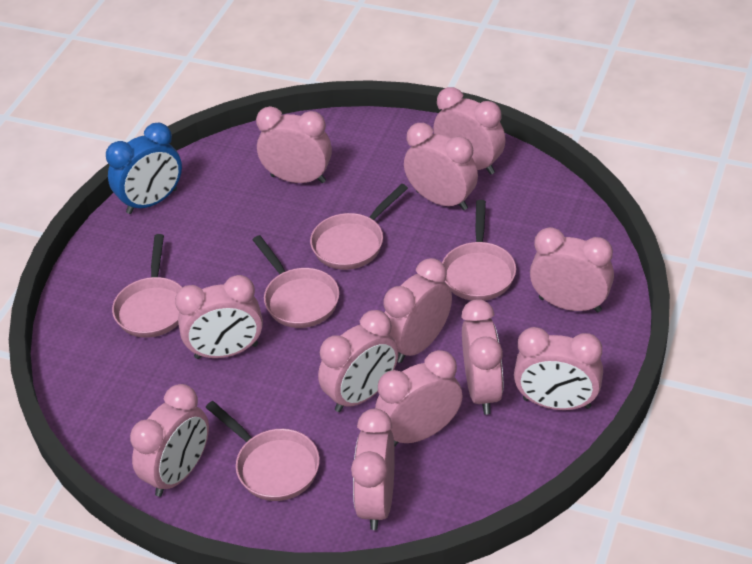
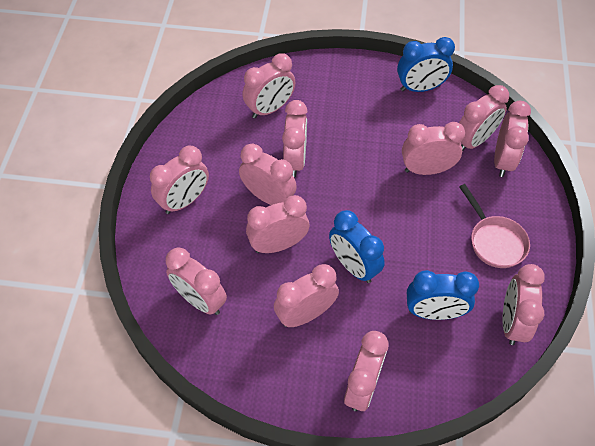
blue clock: 1 -> 3
pink pan: 5 -> 1

